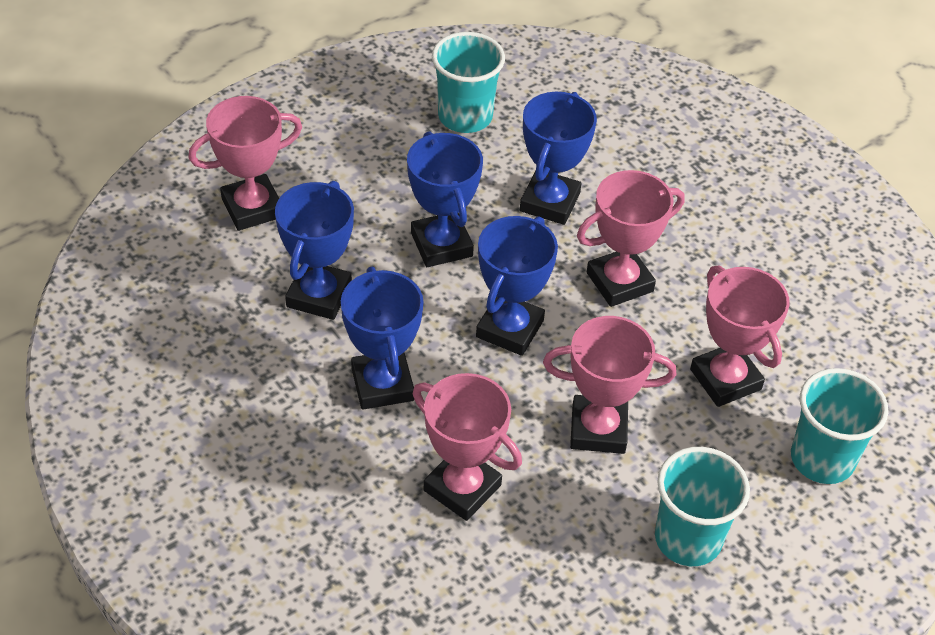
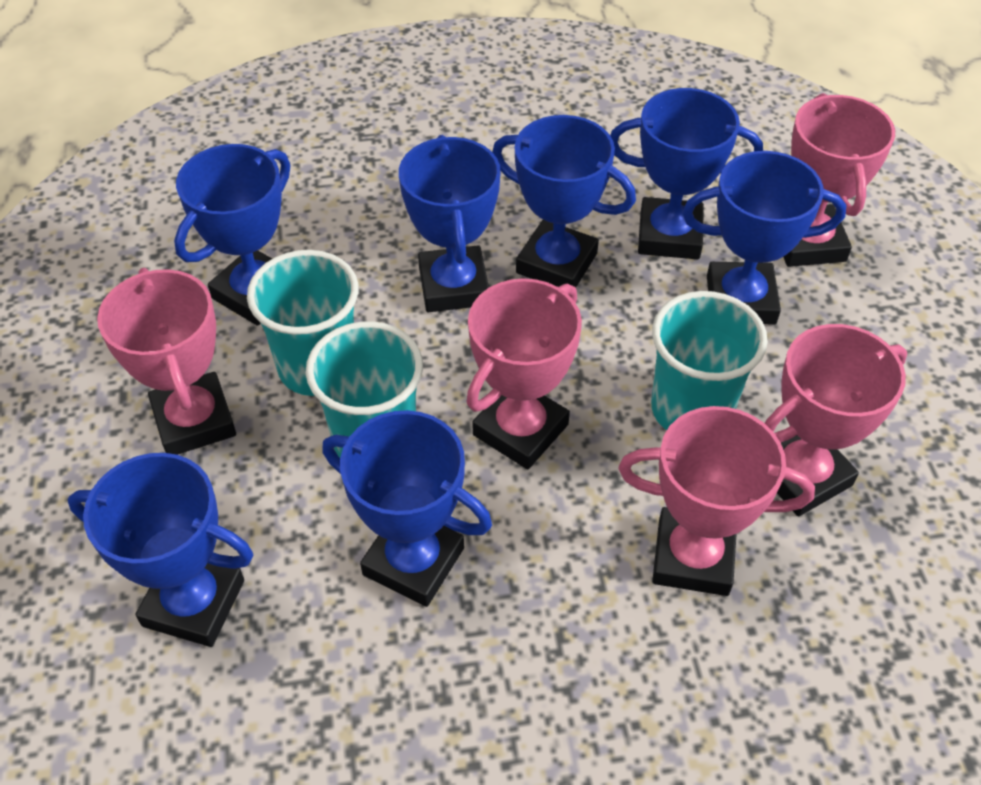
blue trophy: 5 -> 7

